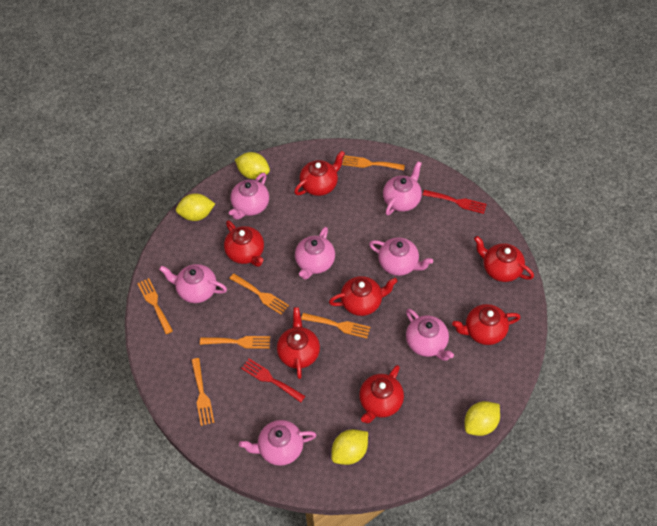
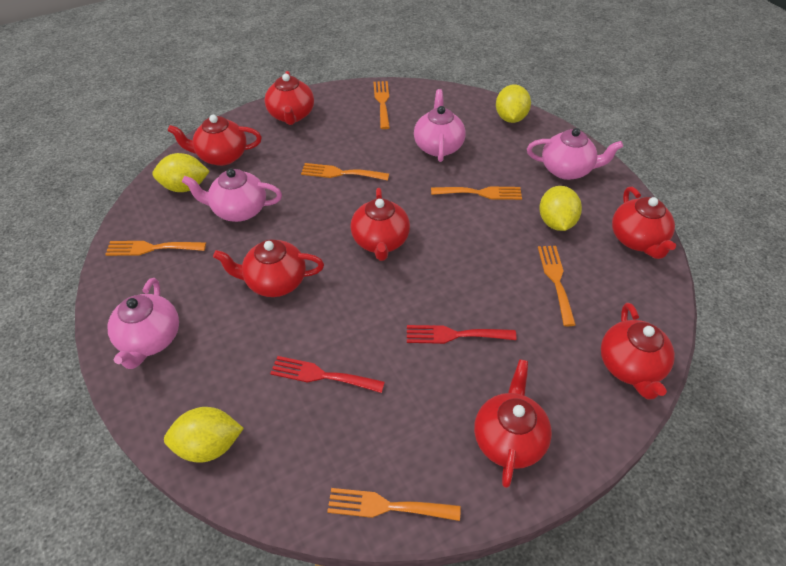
pink teapot: 7 -> 4

